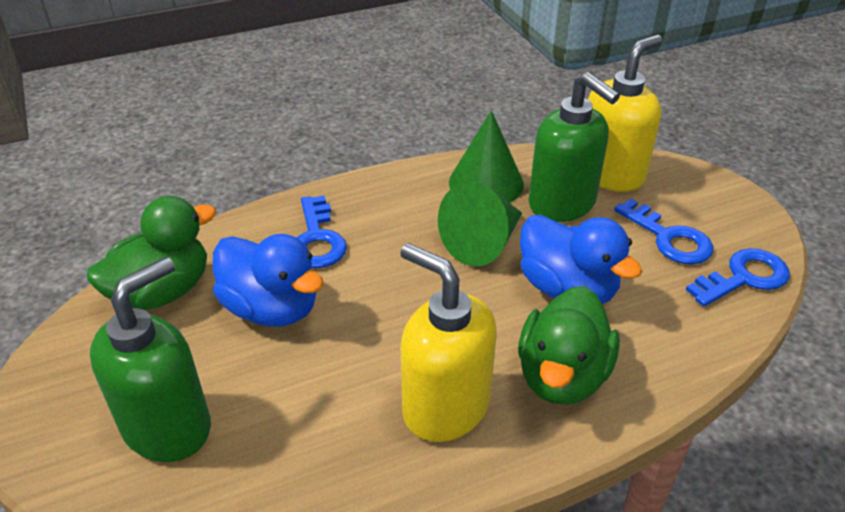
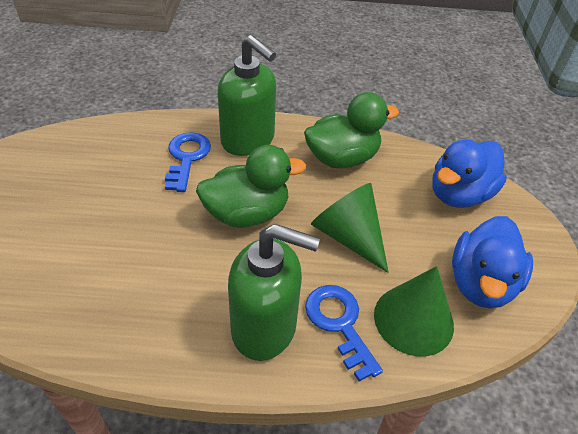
blue key: 3 -> 2
yellow soap dispenser: 2 -> 0

